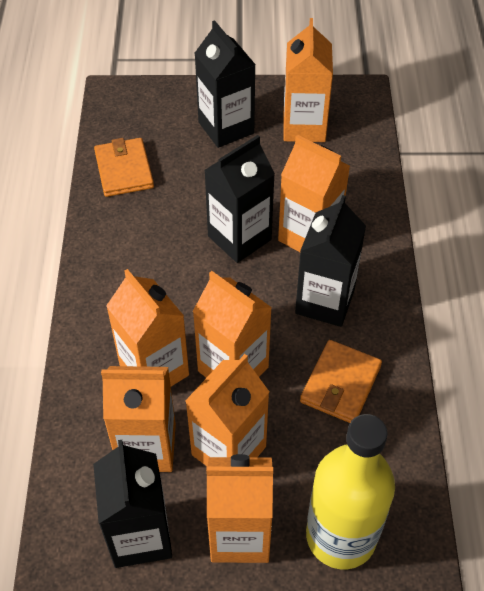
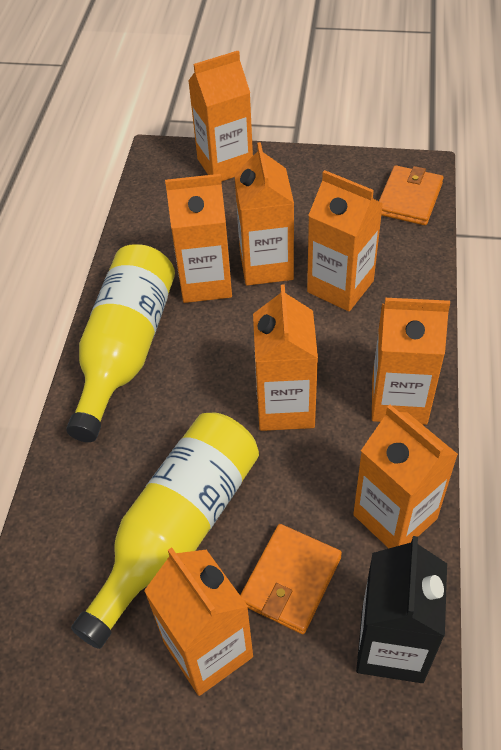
black carton: 4 -> 1
orange carton: 7 -> 8
yellow bottle: 1 -> 2

